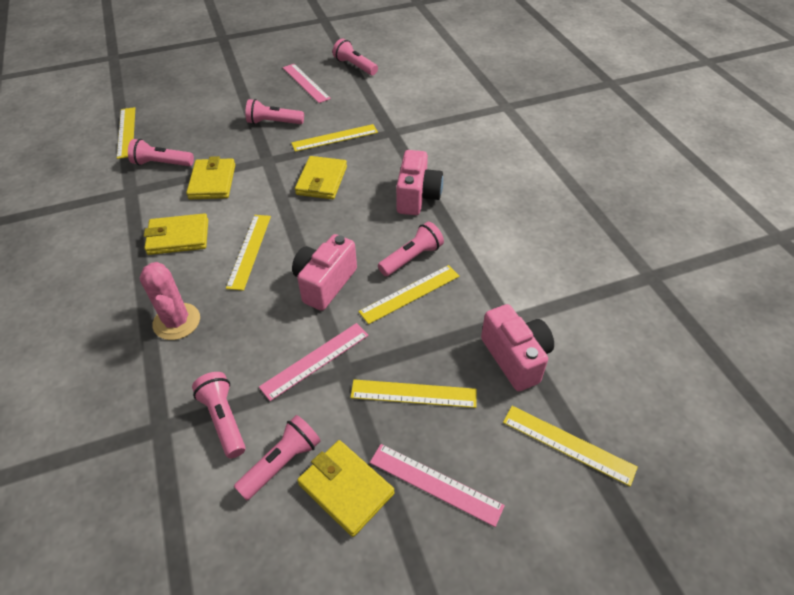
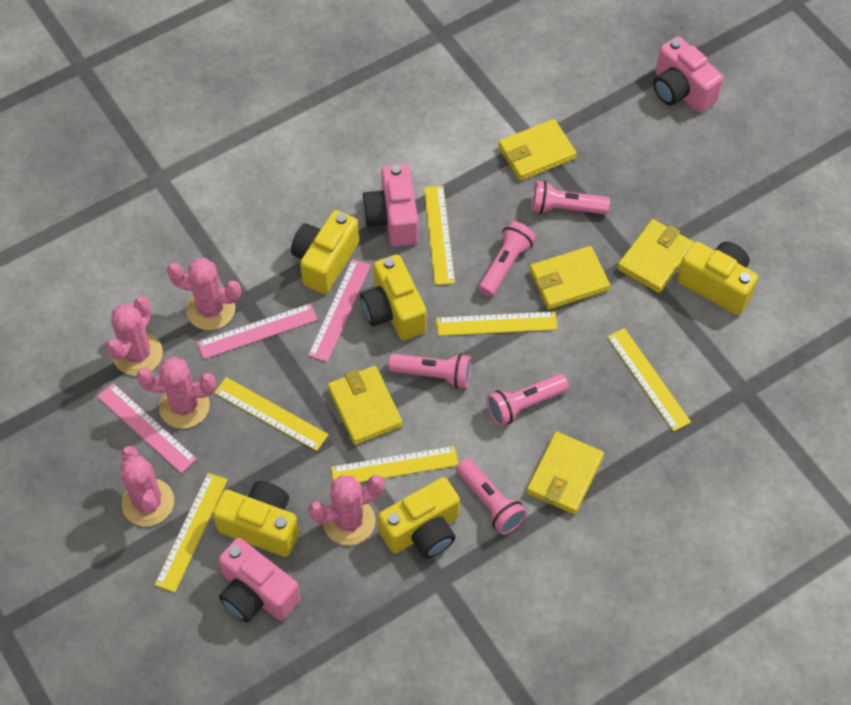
pink cactus: 1 -> 5
pink flashlight: 6 -> 5
yellow camera: 0 -> 5
yellow wallet: 4 -> 5

